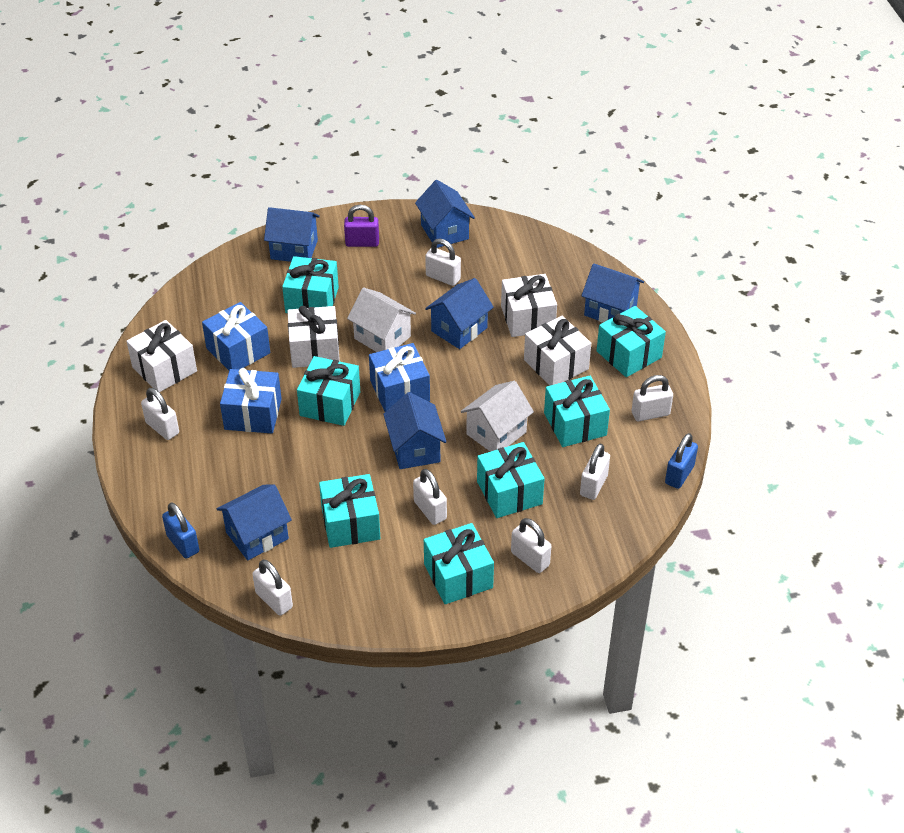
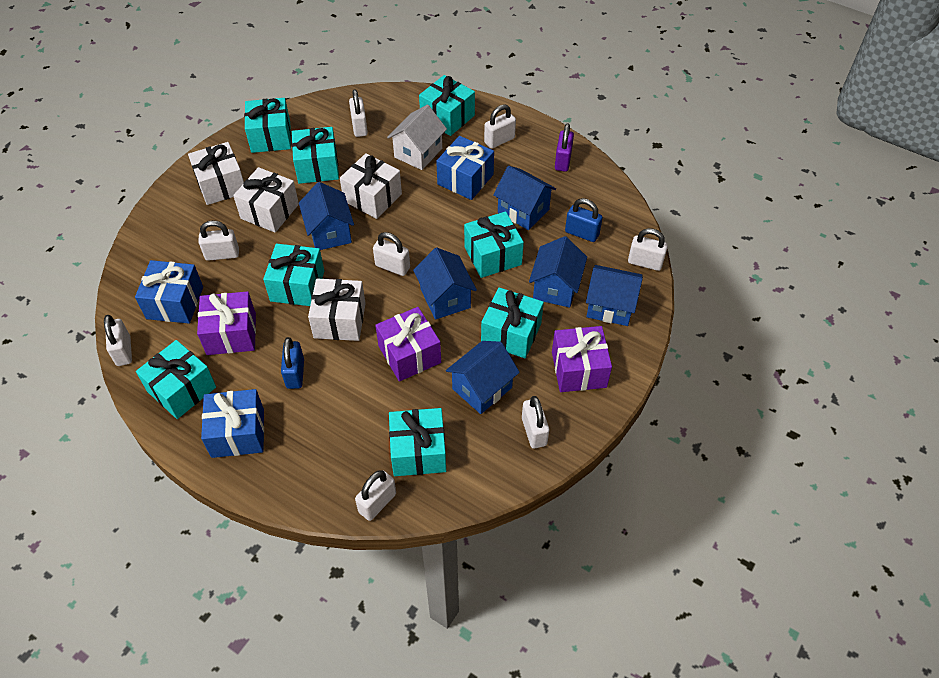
purple gift: 0 -> 3
turquoise gift: 7 -> 8
white house: 2 -> 1
white padlock: 7 -> 8

